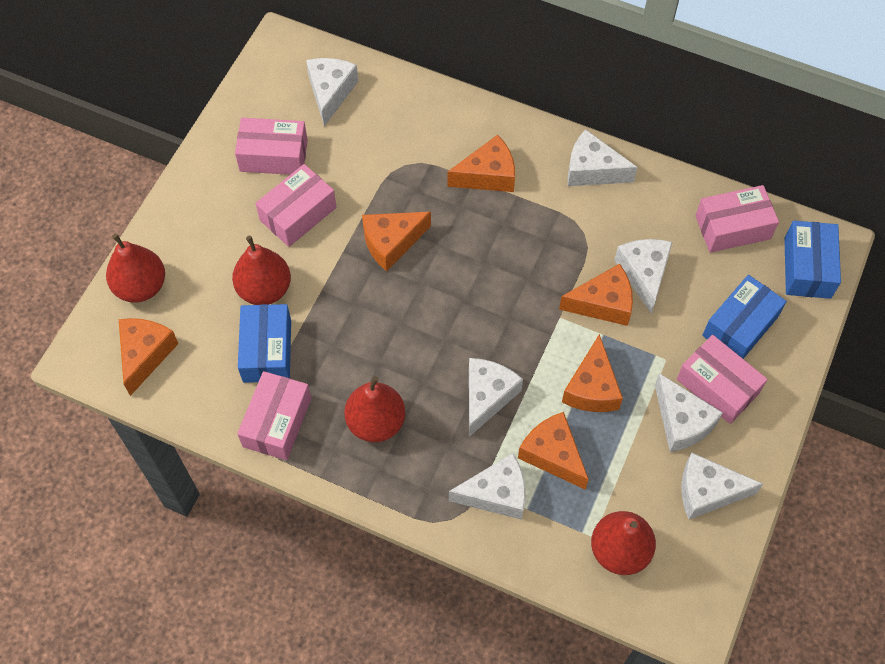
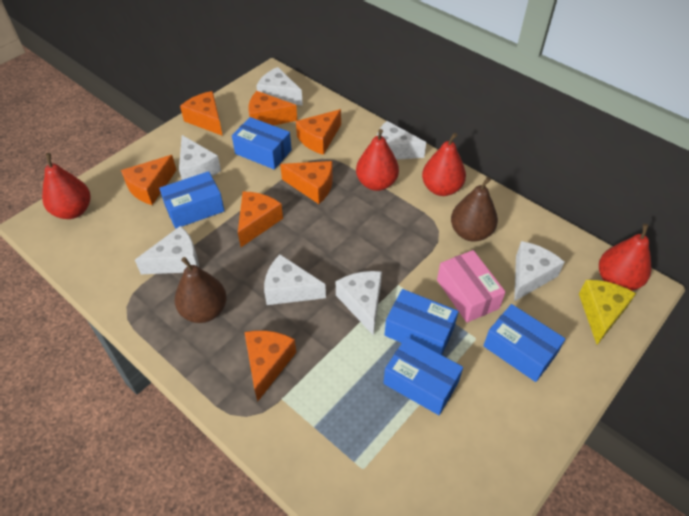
blue box: 3 -> 5
brown pear: 0 -> 2
orange cheese: 6 -> 7
pink box: 5 -> 1
yellow cheese: 0 -> 1

